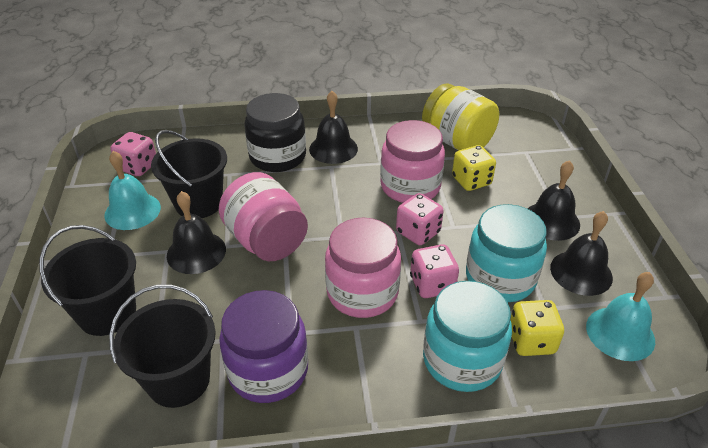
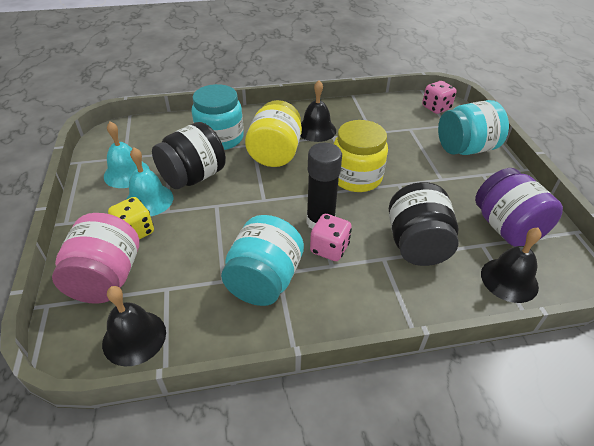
black bell: 4 -> 3
black bucket: 3 -> 0
black glue stick: 0 -> 1
black jar: 1 -> 2
pink dice: 3 -> 2
pink jar: 3 -> 1
turquoise jar: 2 -> 3
yellow dice: 2 -> 1
yellow jar: 1 -> 2

